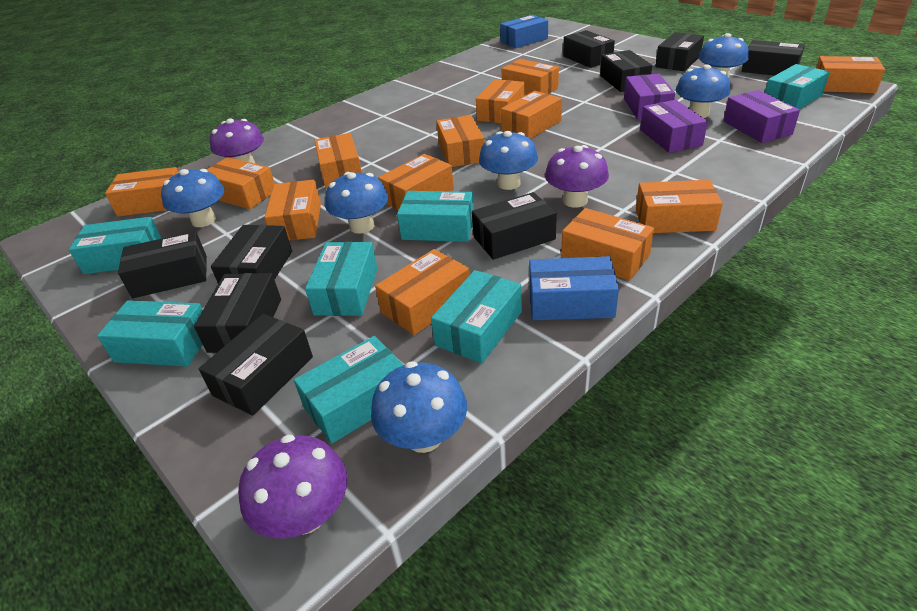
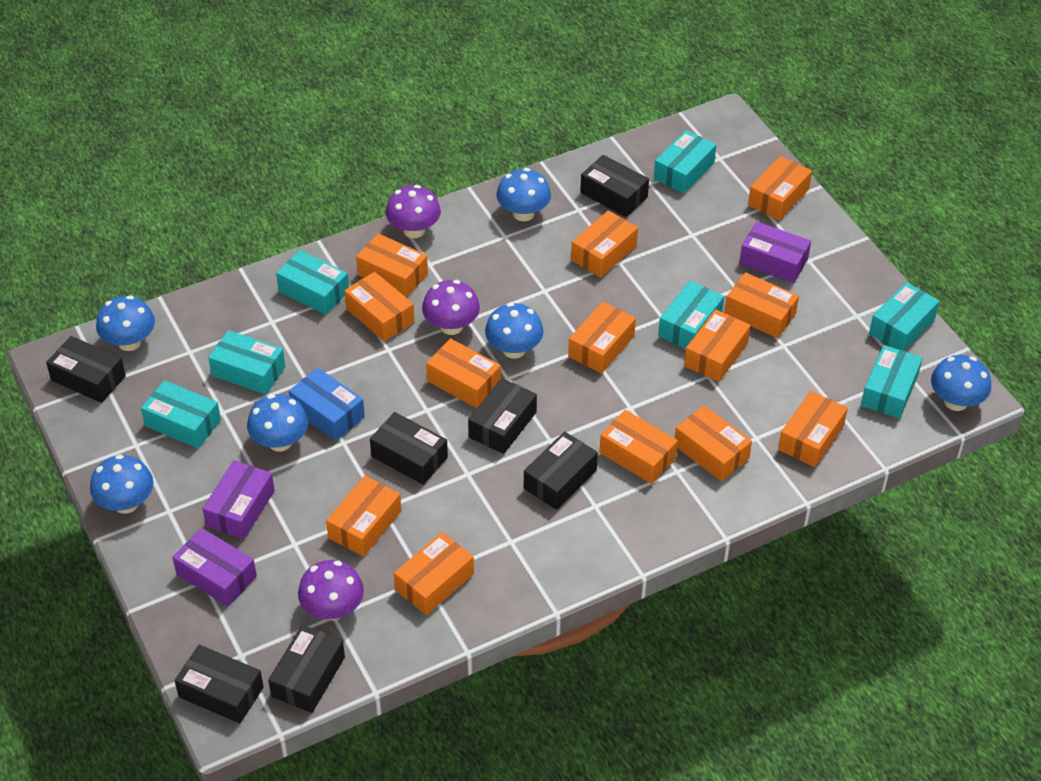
black box: 9 -> 7
blue box: 2 -> 1

